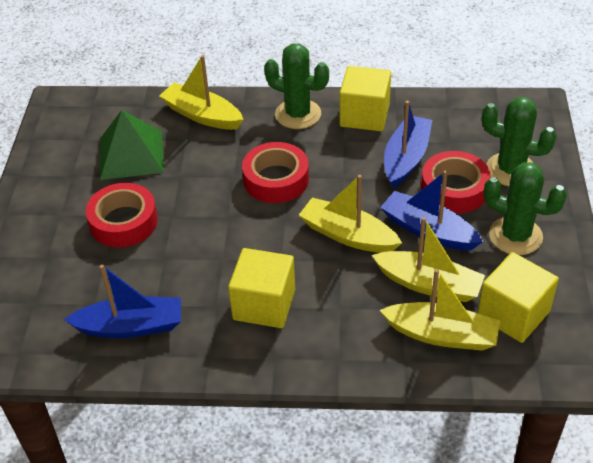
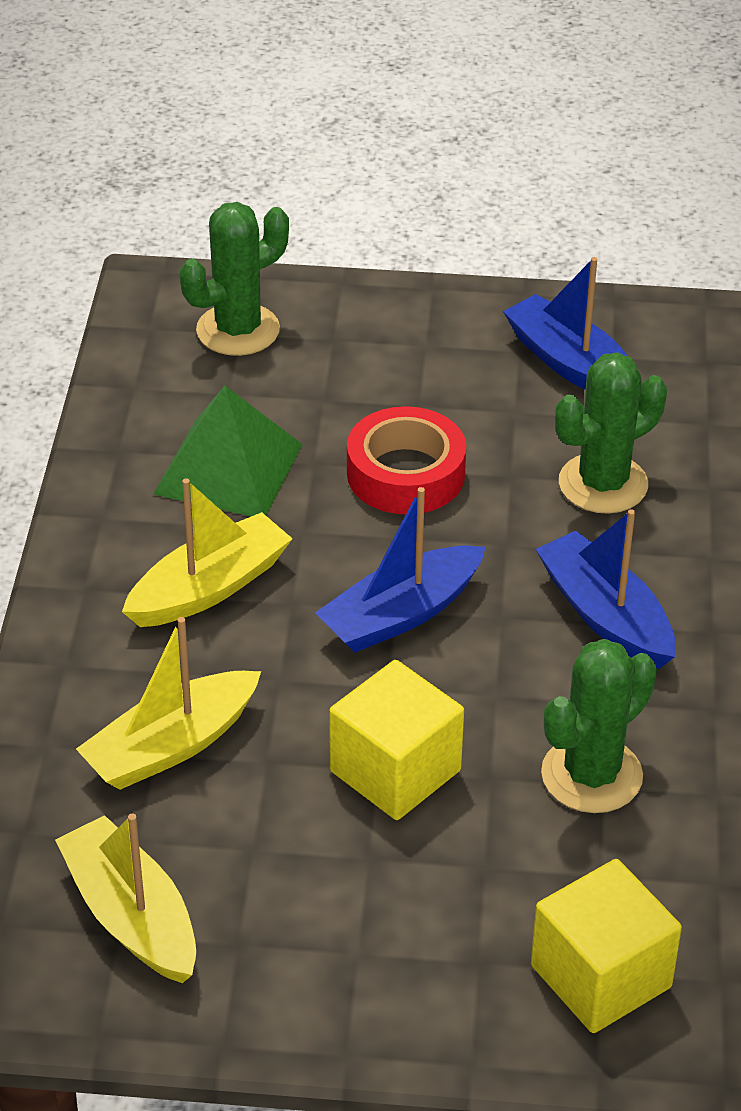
red tape: 3 -> 1
yellow boat: 4 -> 3
yellow cube: 3 -> 2

